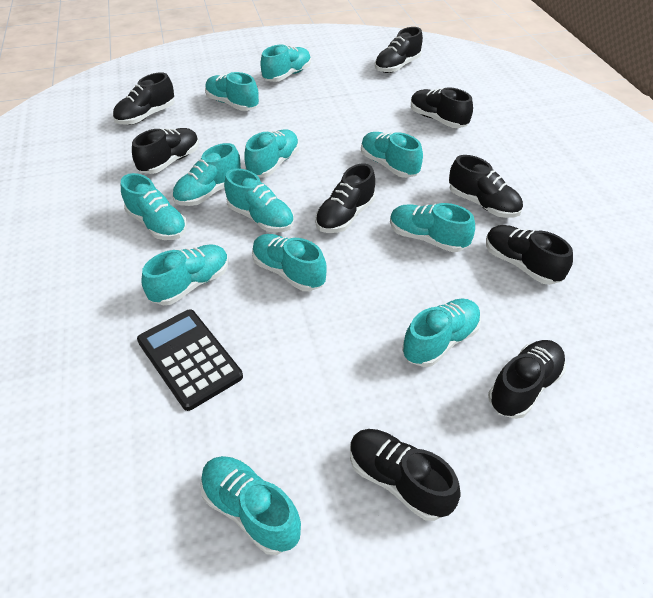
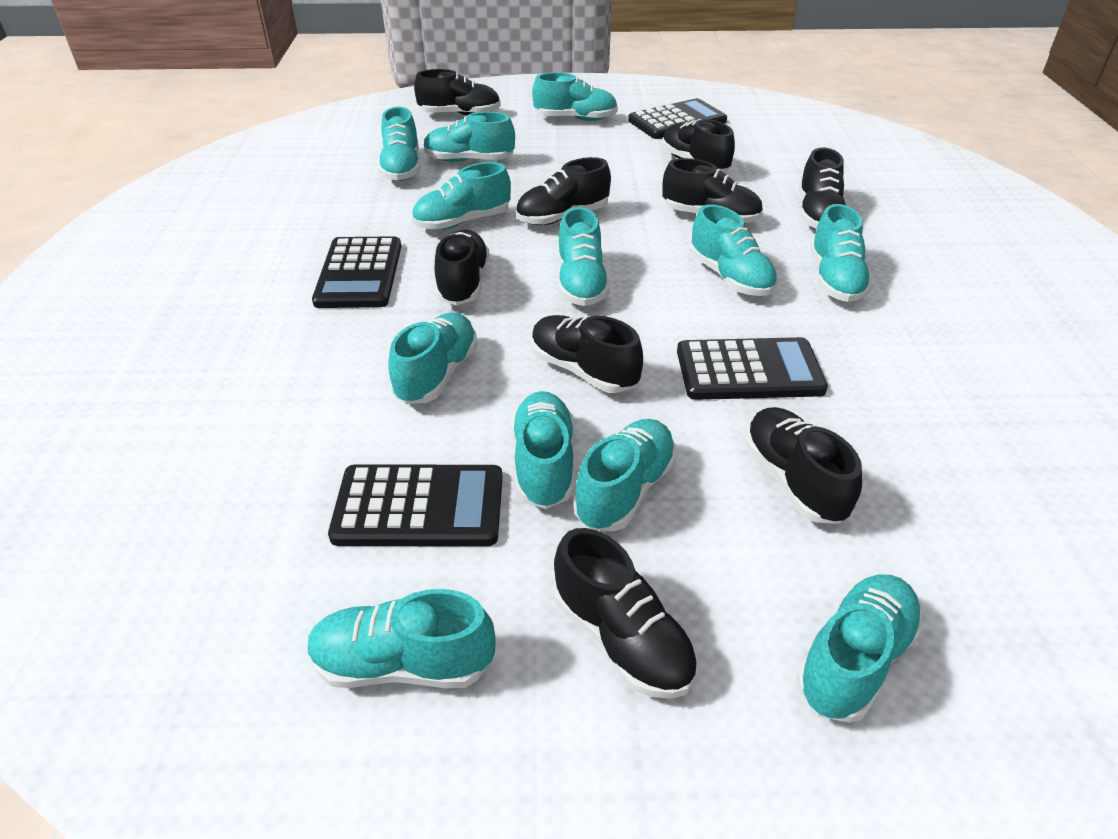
black calculator: 1 -> 4

